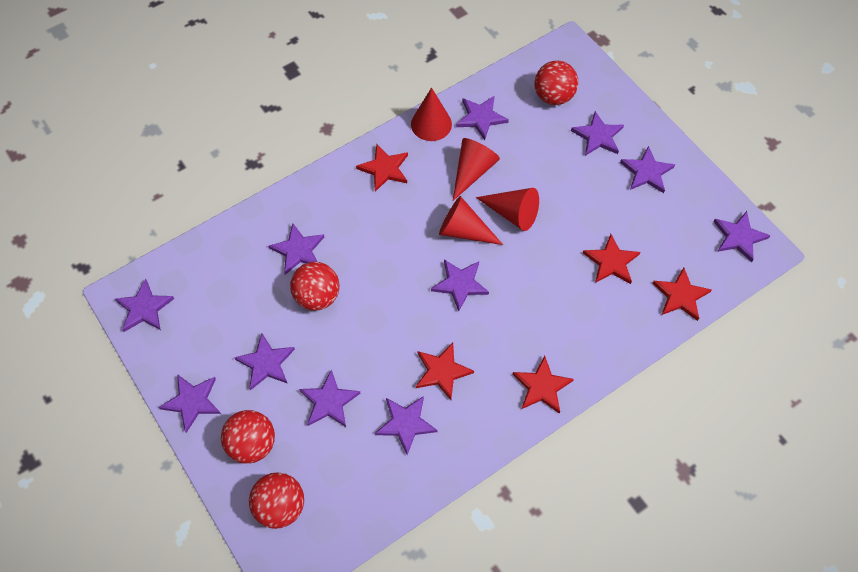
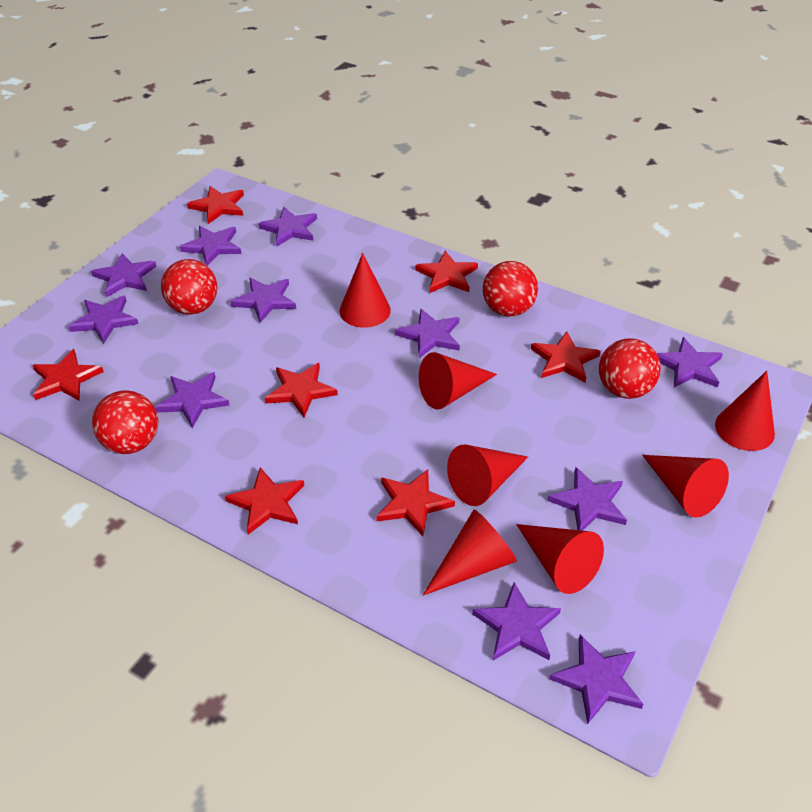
red cone: 4 -> 7
red star: 5 -> 7

